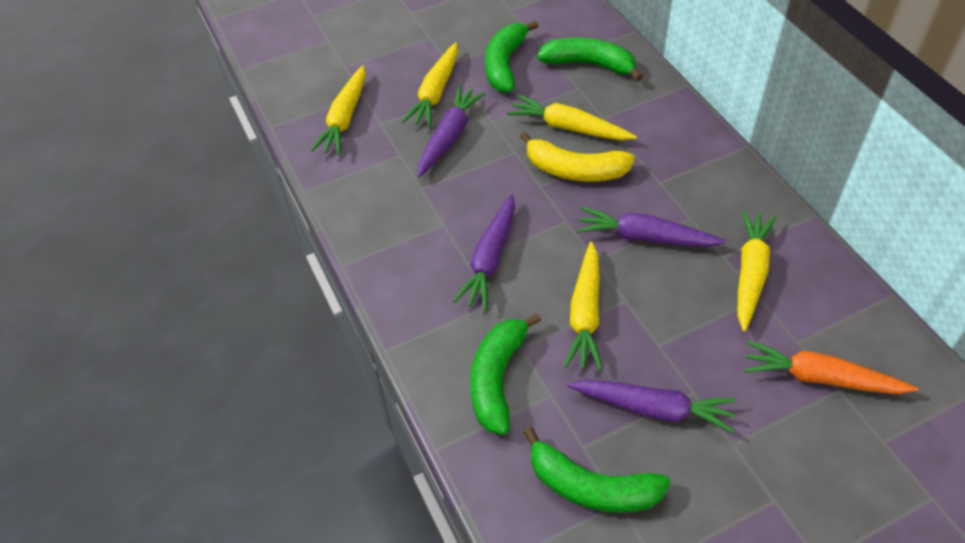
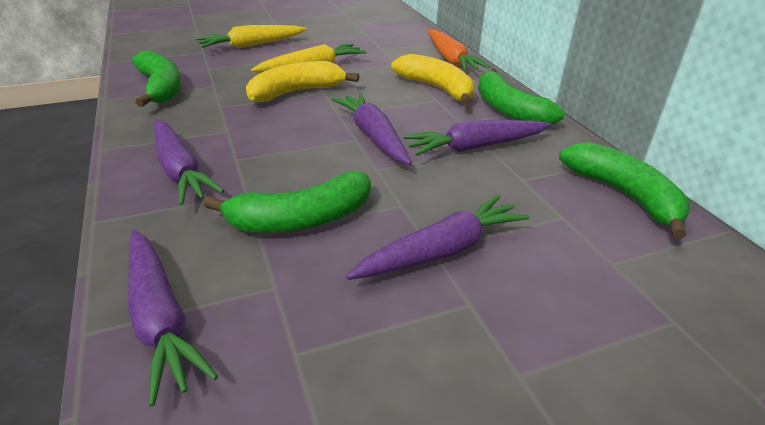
purple carrot: 4 -> 5
yellow banana: 1 -> 2
yellow carrot: 5 -> 2

